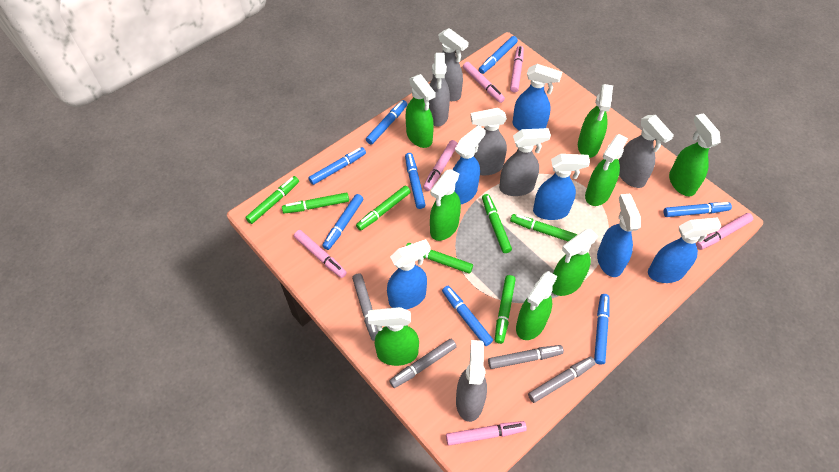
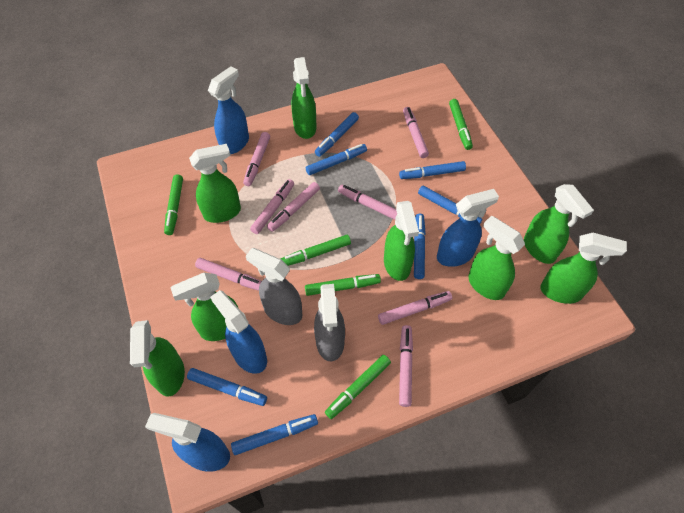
blue marker: 8 -> 7
blue spray bottle: 6 -> 4
green marker: 7 -> 5
grey marker: 4 -> 0
grey spray bottle: 6 -> 2
pink marker: 6 -> 8

